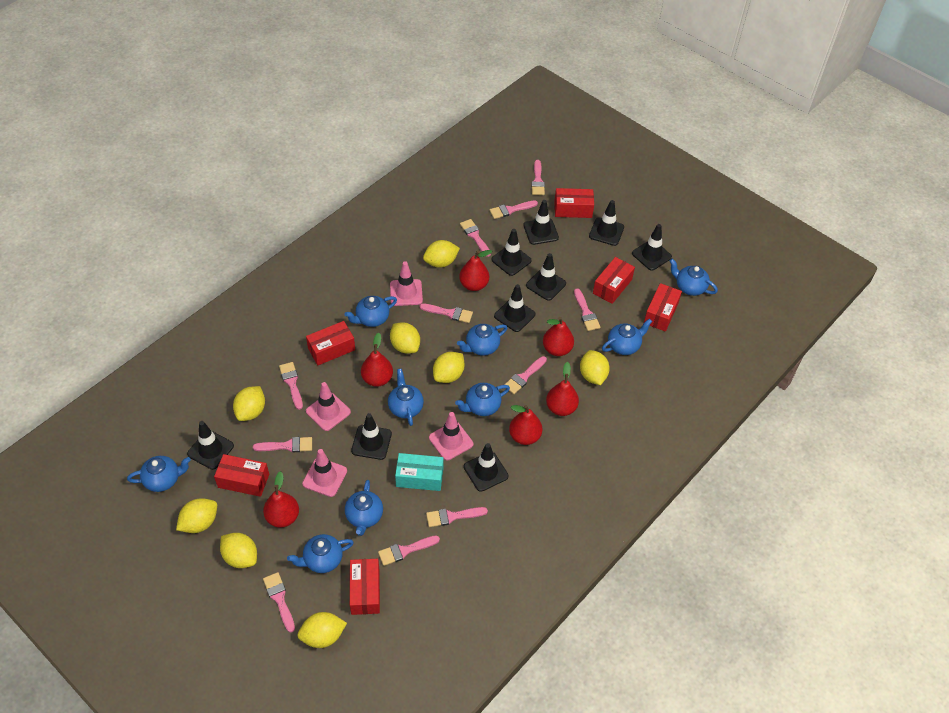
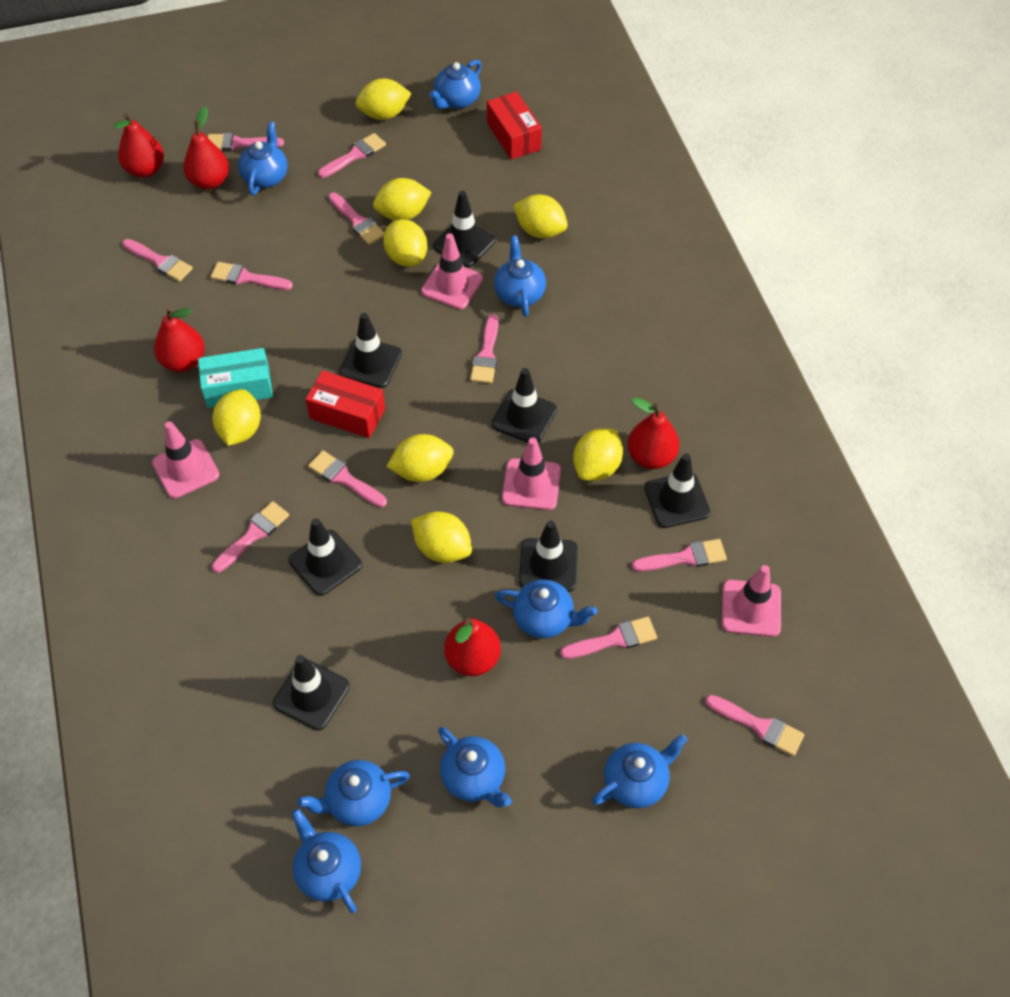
black traffic cone: 9 -> 7
blue teapot: 9 -> 8
red box: 6 -> 2
red pear: 6 -> 5

